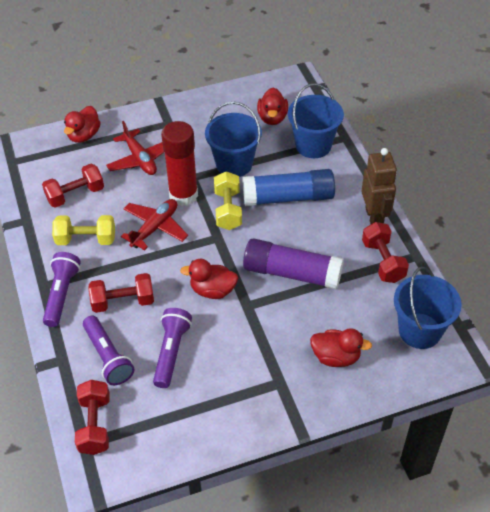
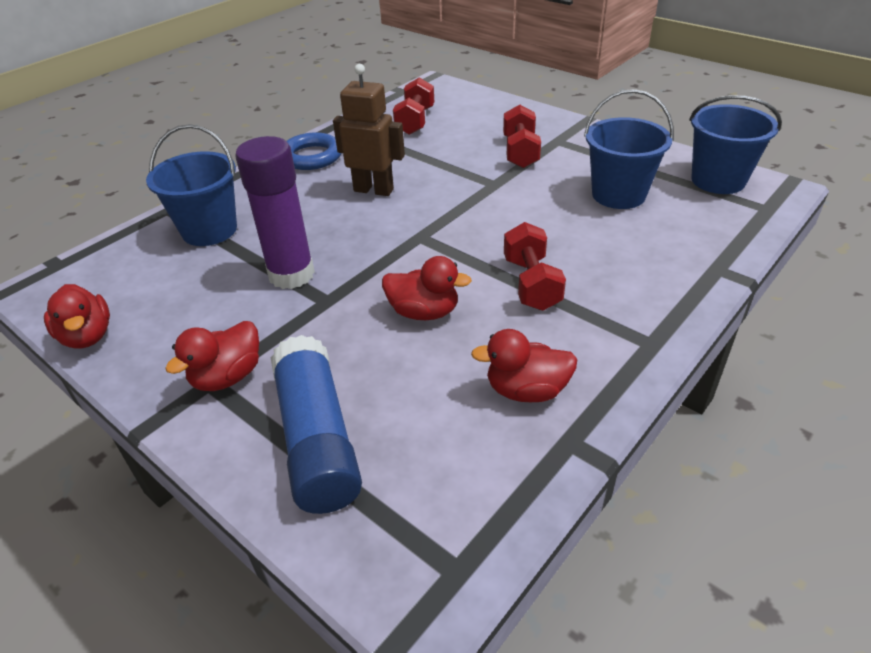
blue ring: 0 -> 1
purple flashlight: 3 -> 0
red dumbbell: 4 -> 3
red glue stick: 1 -> 0
red plane: 2 -> 0
yellow dumbbell: 2 -> 0

